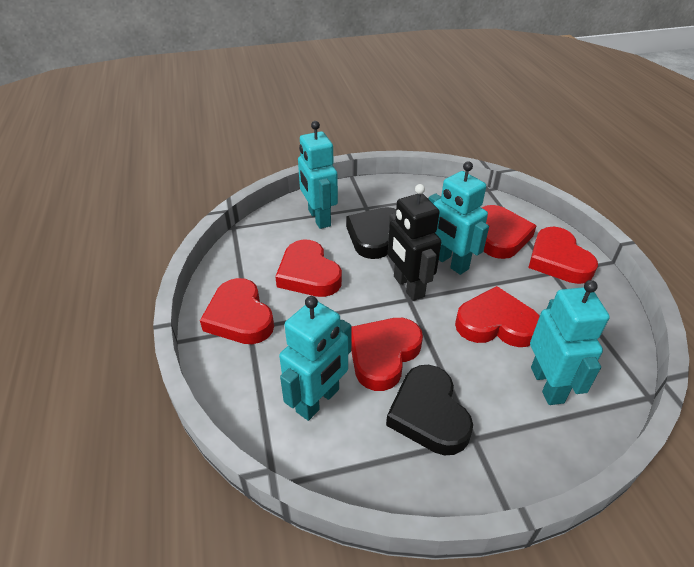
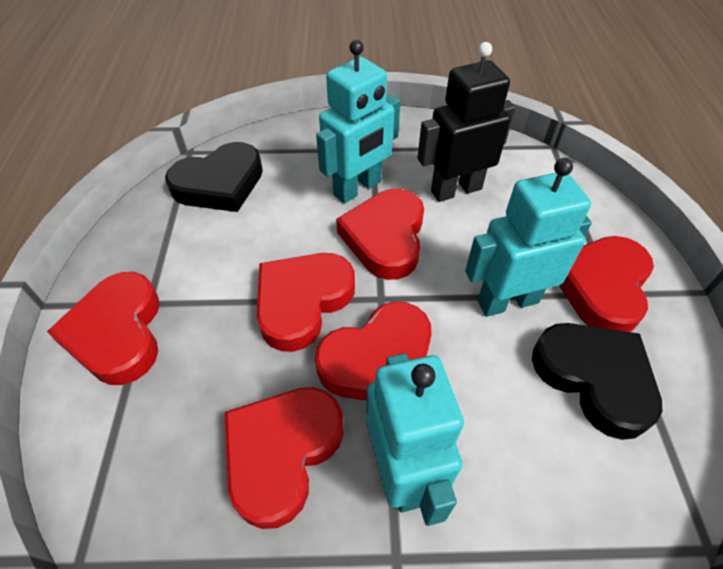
turquoise robot: 4 -> 3

